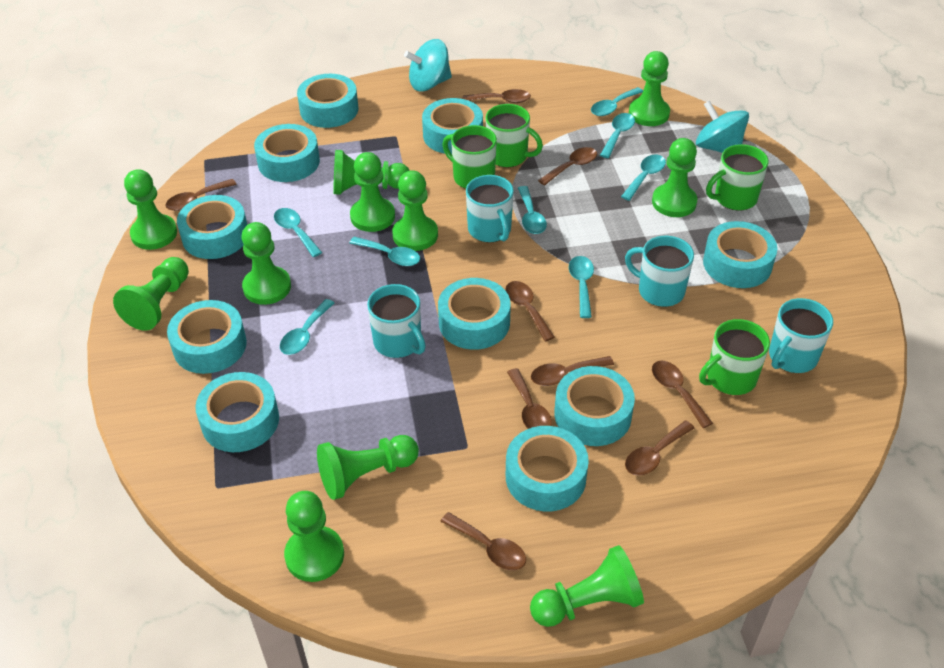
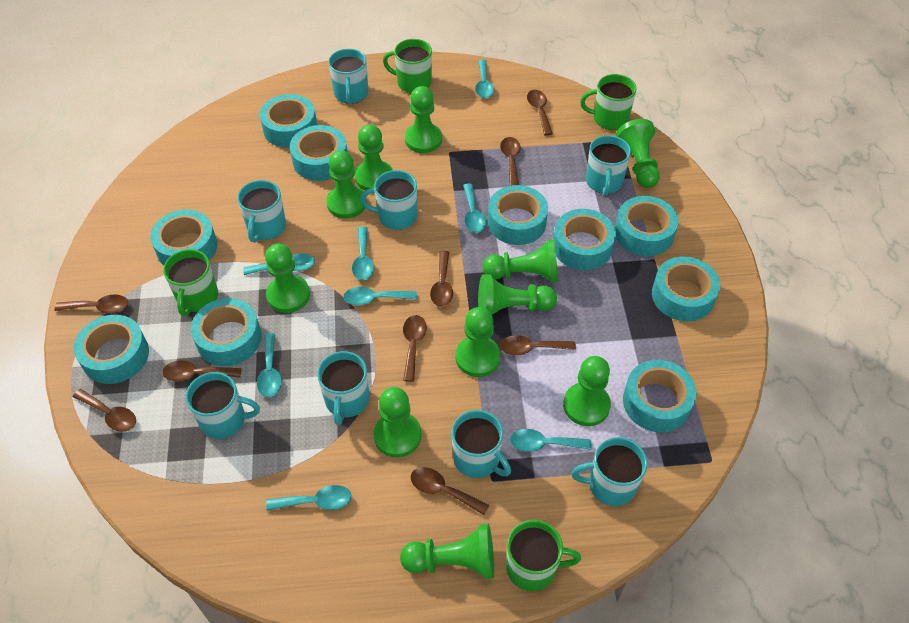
turquoise mug: 4 -> 8
turquoise spinning top: 2 -> 0

